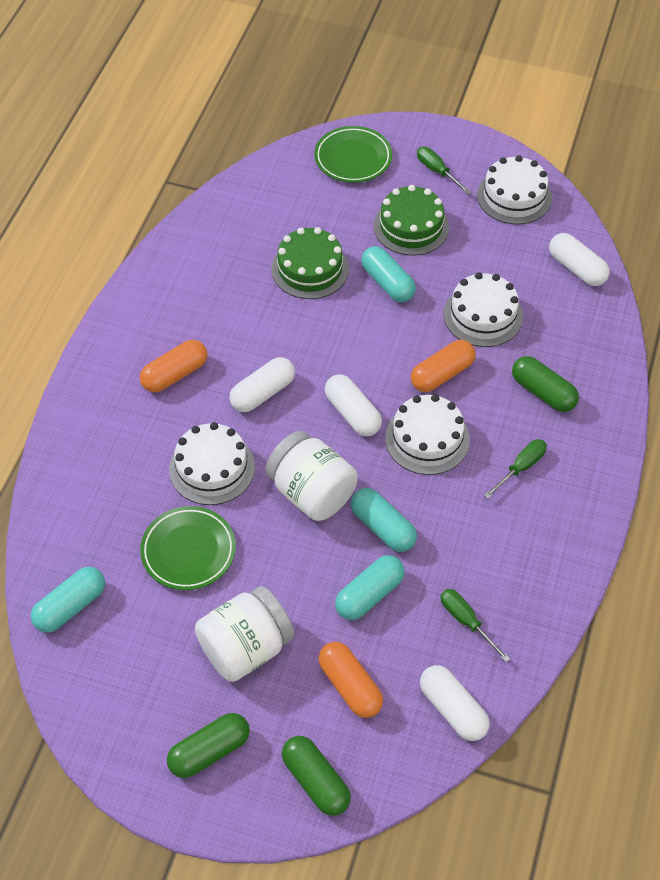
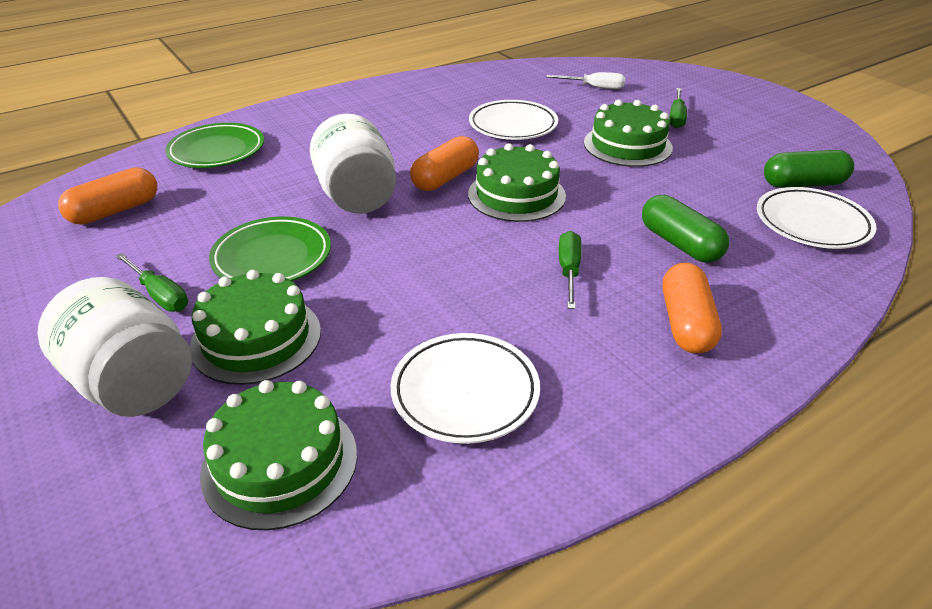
green cake: 2 -> 4
green capsule: 3 -> 2
turquoise capsule: 4 -> 0
white cake: 4 -> 0
white capsule: 4 -> 0
white plate: 0 -> 3
white screwdriver: 0 -> 1

